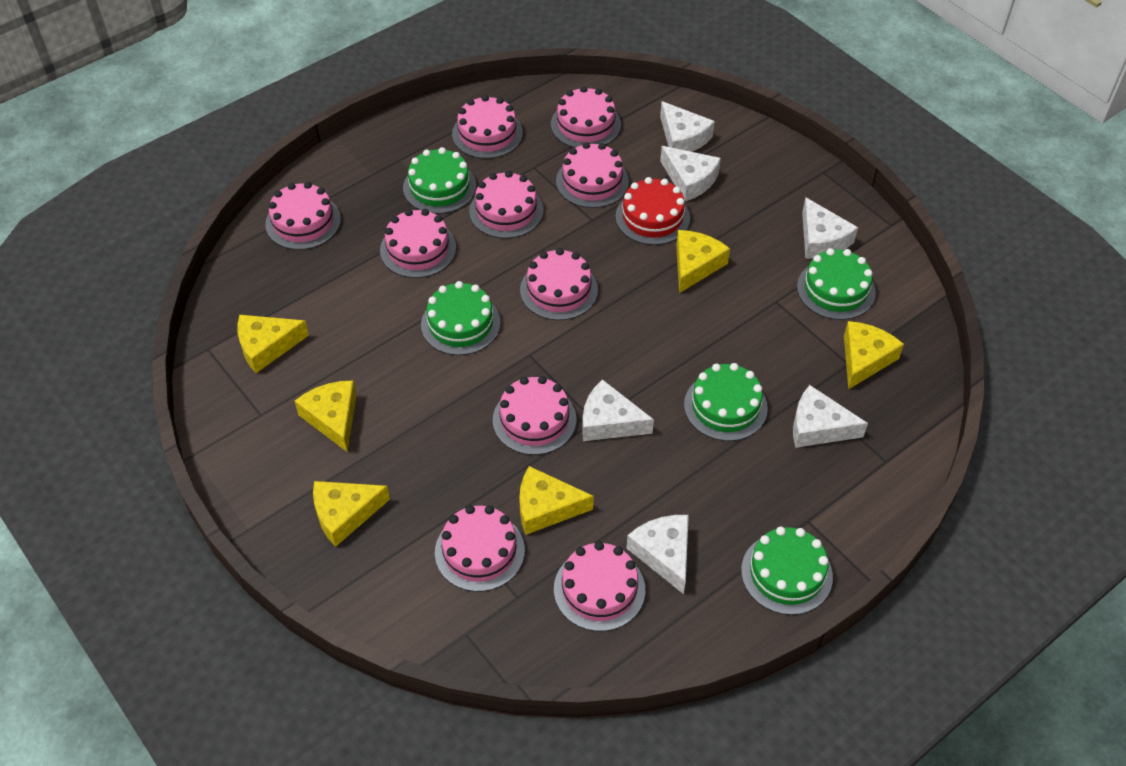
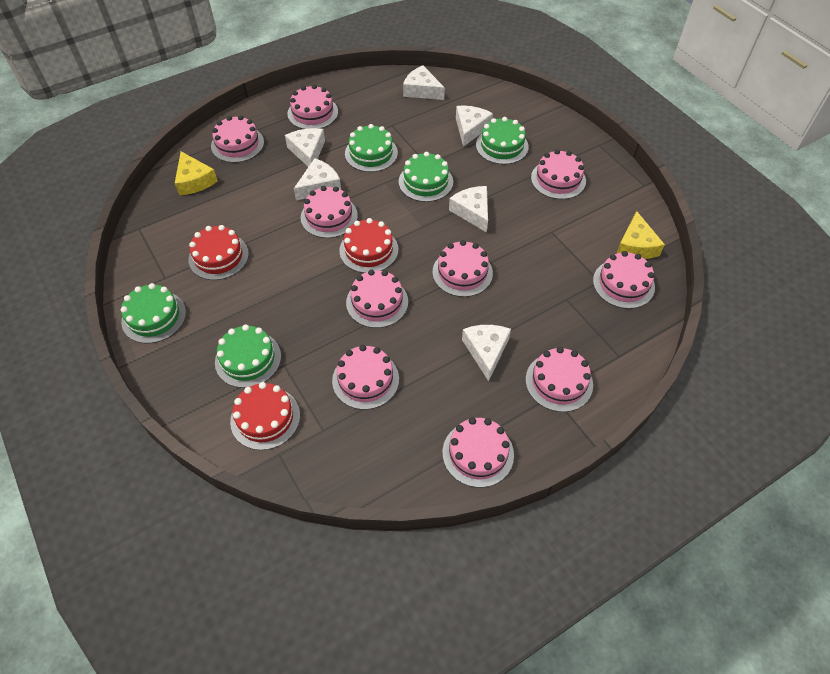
red cake: 1 -> 3
yellow cheese: 6 -> 2

